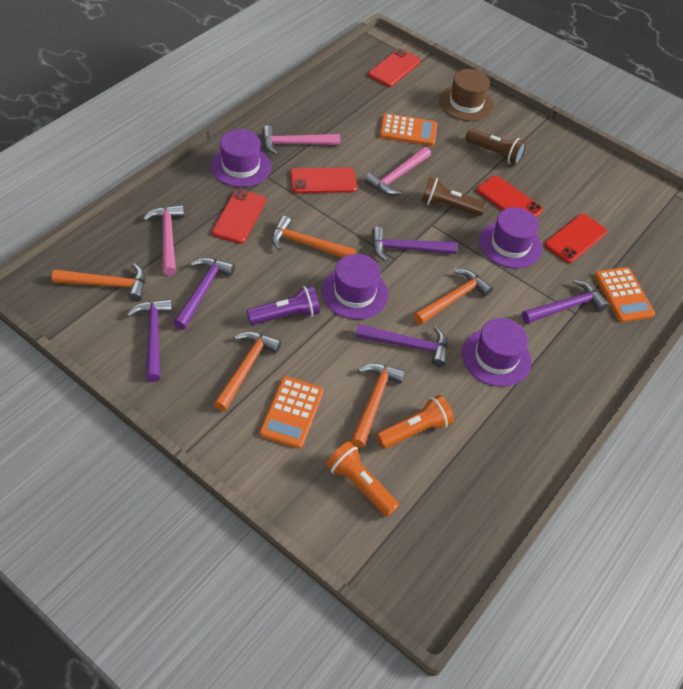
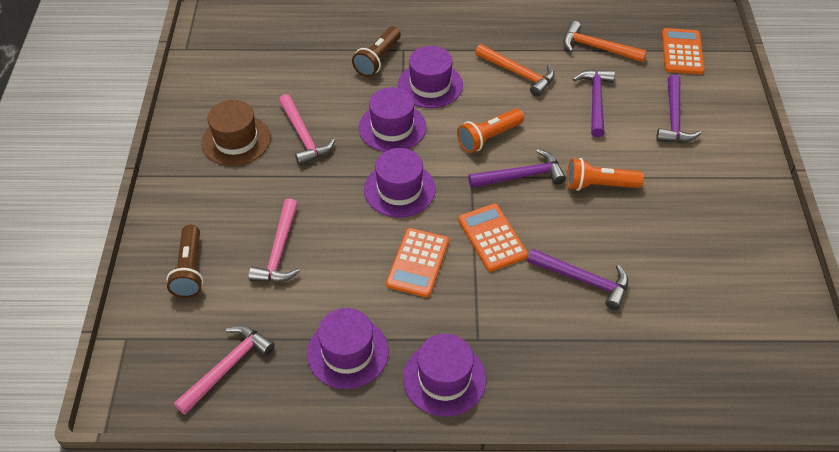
orange hammer: 5 -> 2
purple flashlight: 1 -> 0
purple hammer: 5 -> 4
purple hat: 4 -> 5
red phone: 5 -> 0

